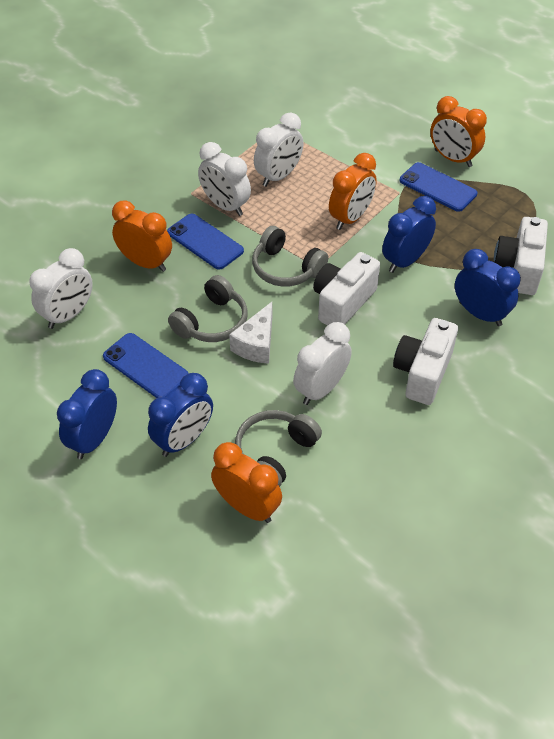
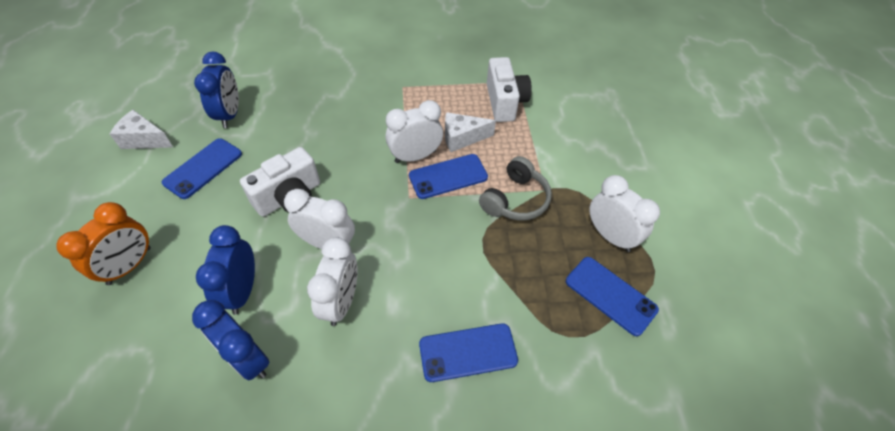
blue clock: 4 -> 3
blue phone: 3 -> 4
grey headphones: 3 -> 1
orange clock: 4 -> 1
white camera: 3 -> 2
white cheese: 1 -> 2

